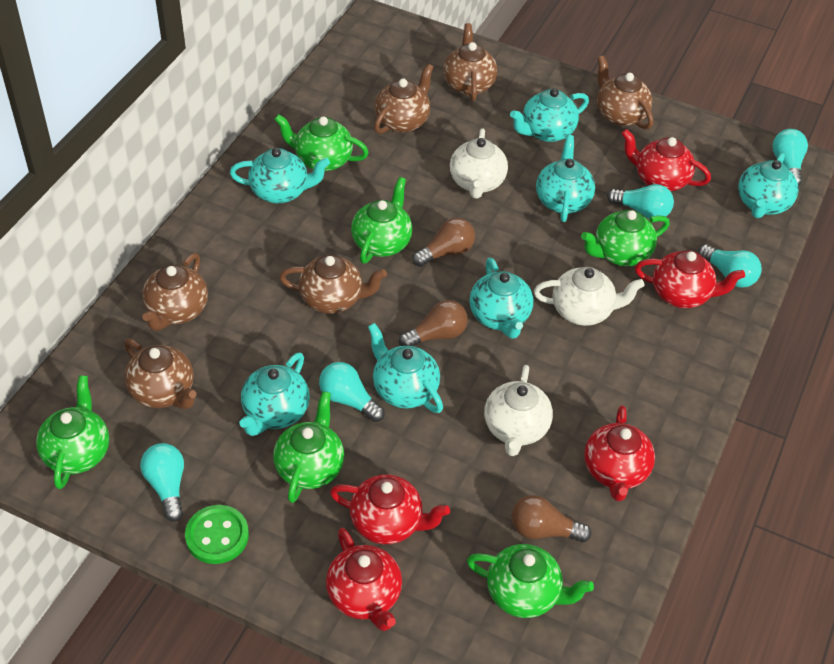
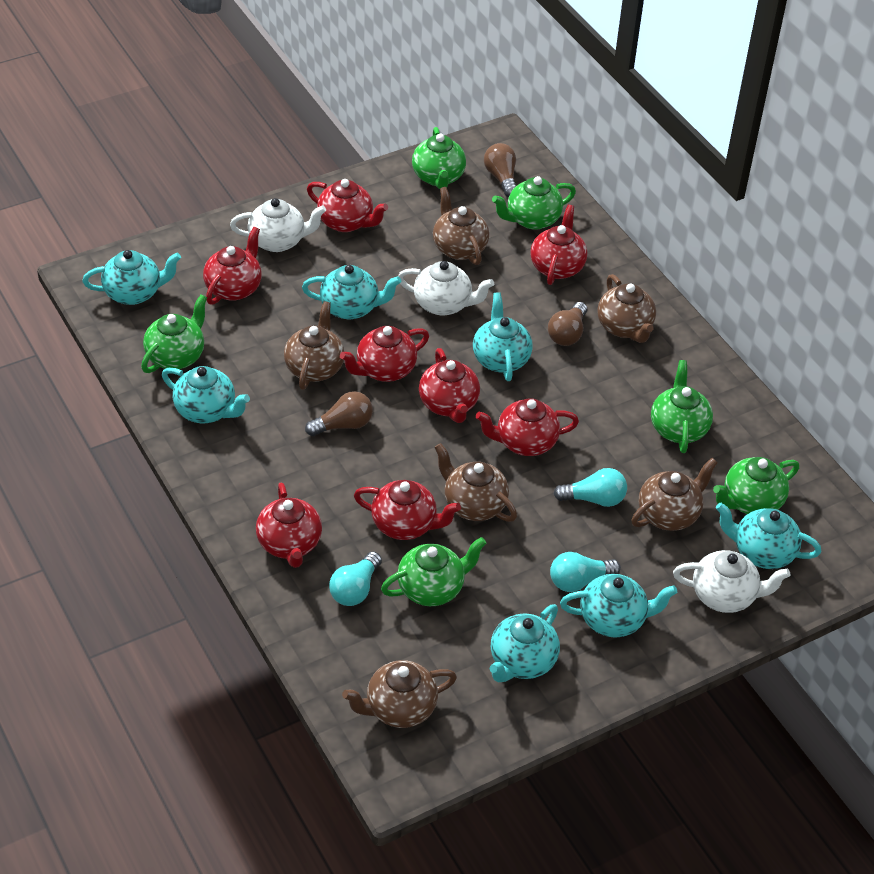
green button: 1 -> 0
red teapot: 5 -> 8
turquoise light bulb: 5 -> 3

